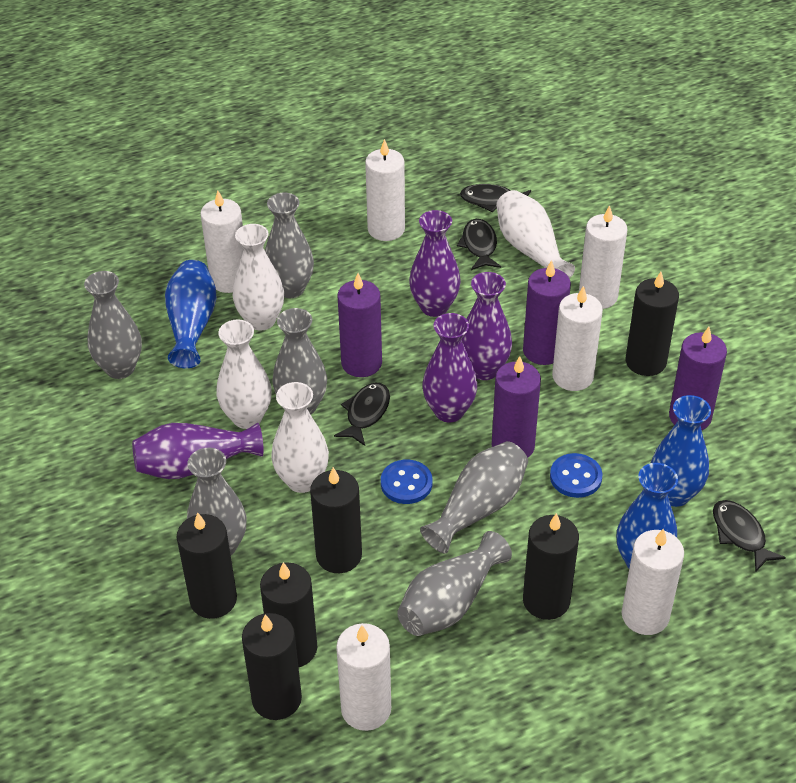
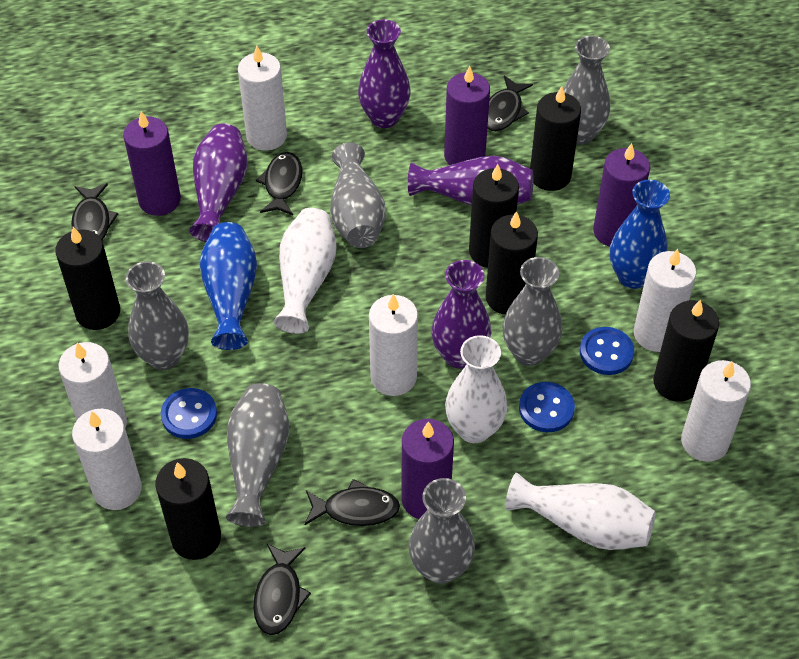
black fish: 4 -> 5
blue button: 2 -> 3
blue vase: 3 -> 2
white vase: 4 -> 3

